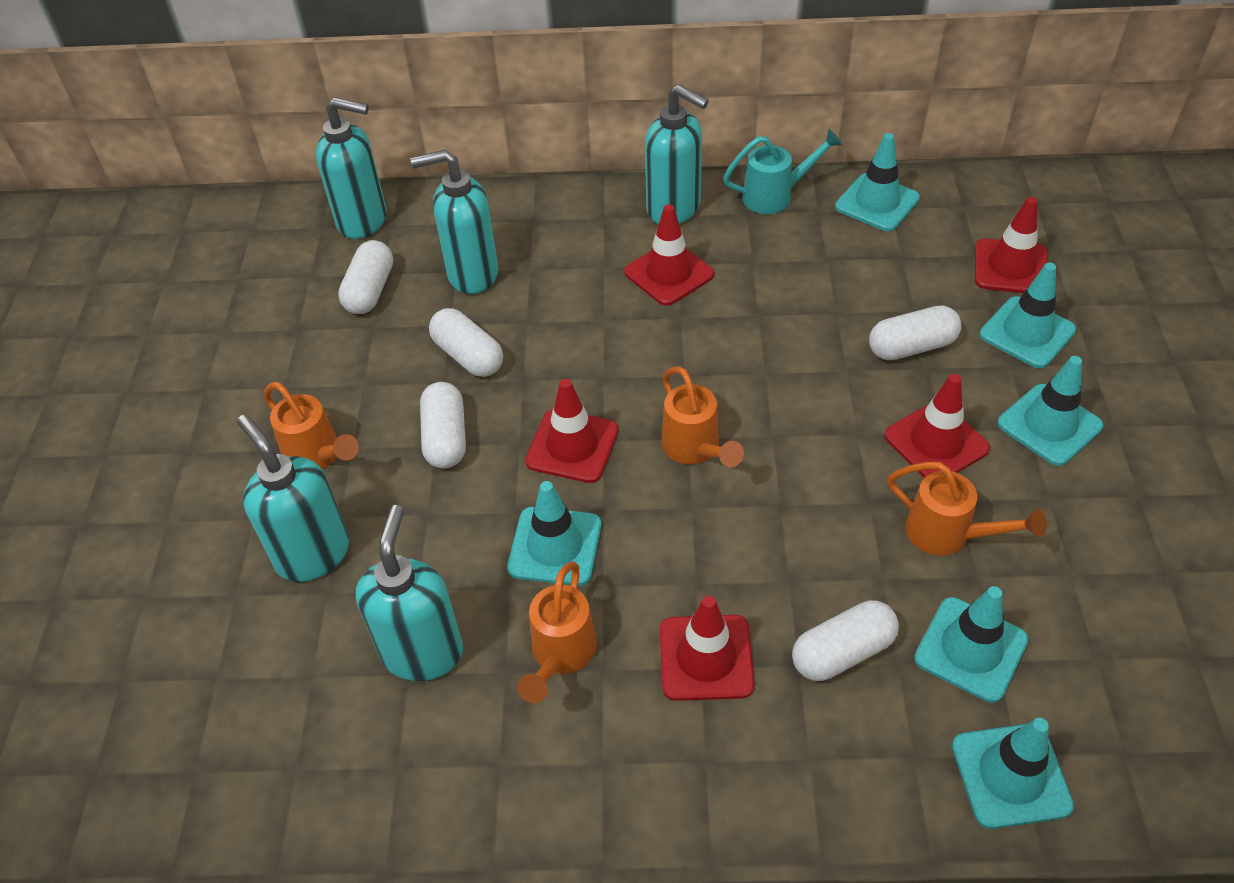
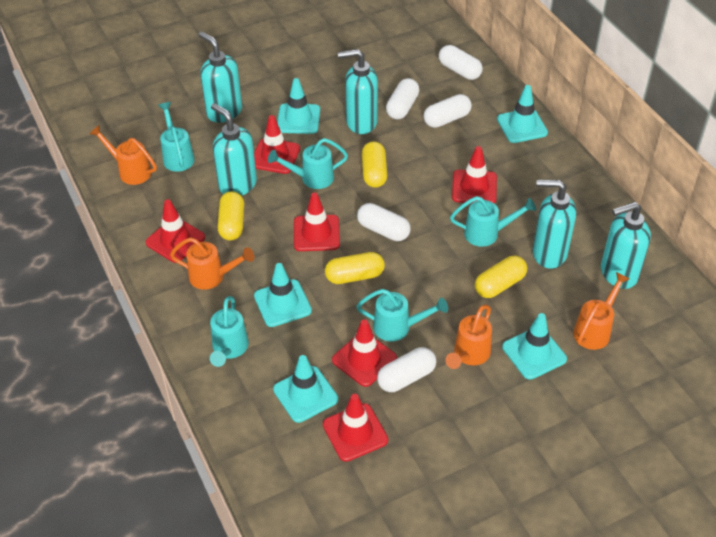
red traffic cone: 5 -> 6
turquoise traffic cone: 6 -> 5
turquoise watering can: 1 -> 5
yellow capsule: 0 -> 4

